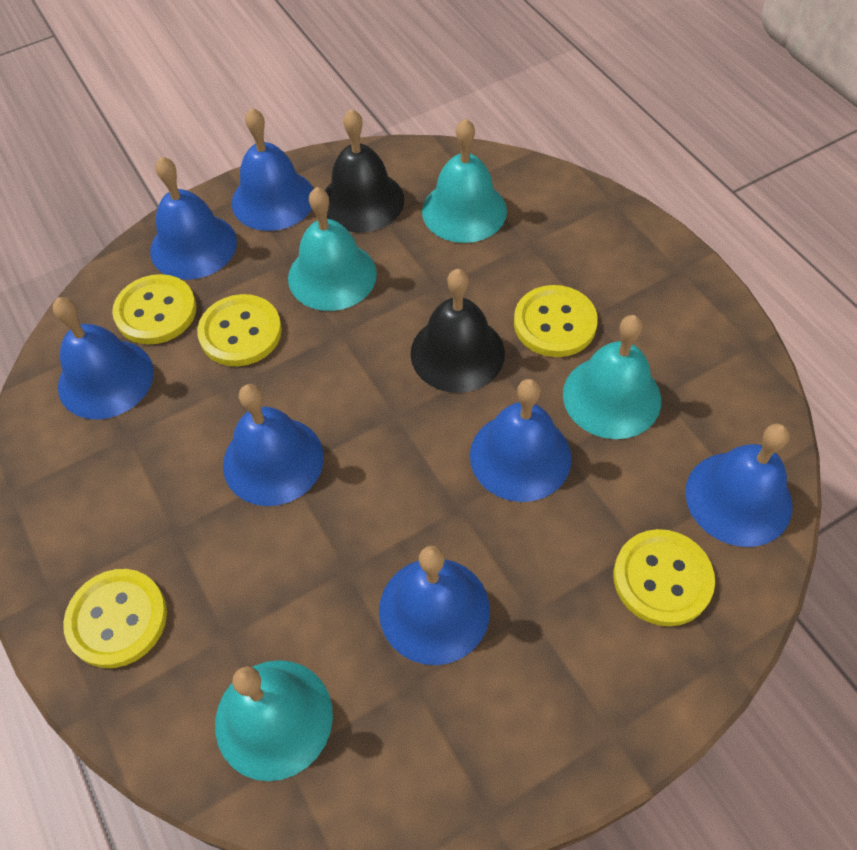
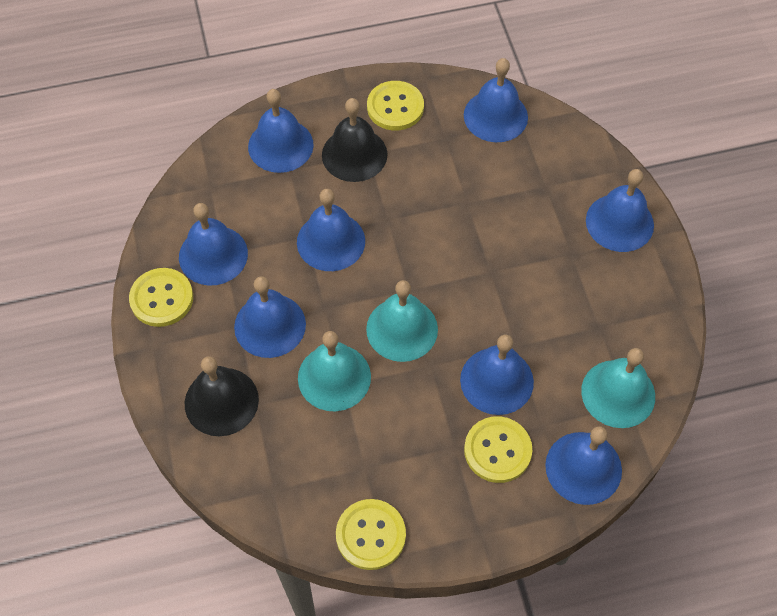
blue bell: 7 -> 8
turquoise bell: 4 -> 3
yellow button: 5 -> 4

